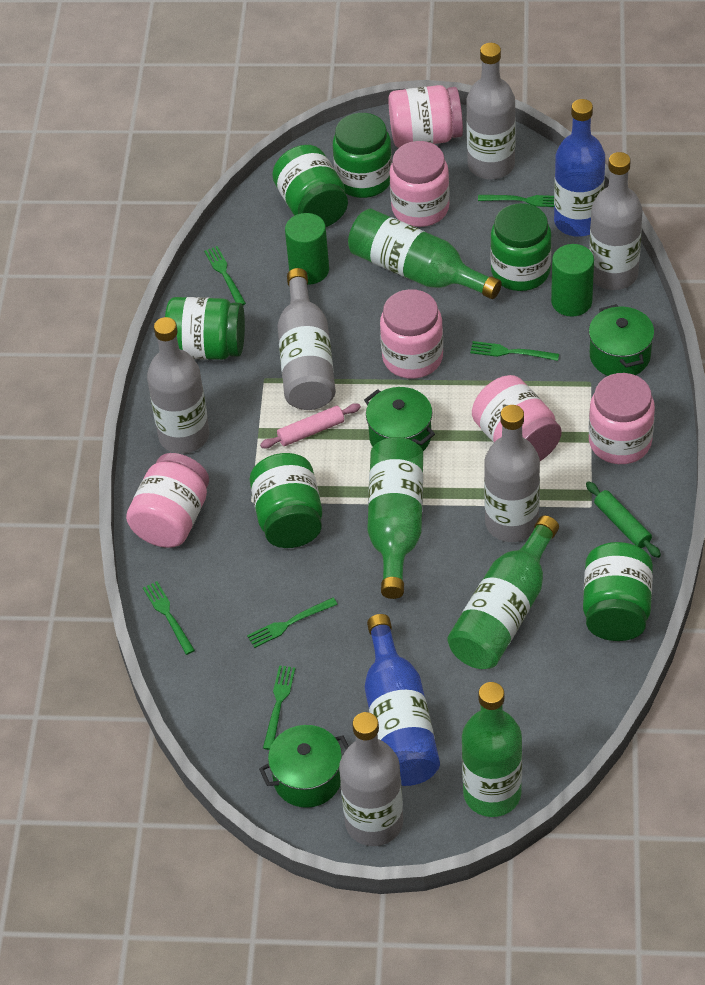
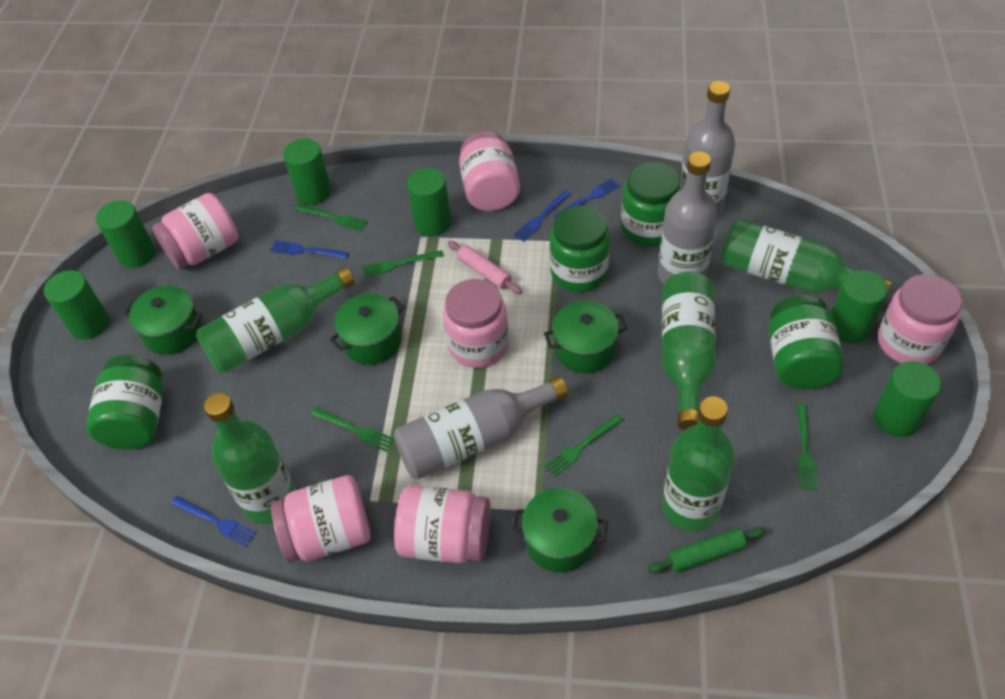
blue bottle: 2 -> 0
blue fork: 0 -> 4
green bottle: 4 -> 5
green cylinder: 2 -> 6
green fork: 6 -> 5
green jar: 6 -> 4
green pot: 3 -> 4
grey bottle: 6 -> 3

